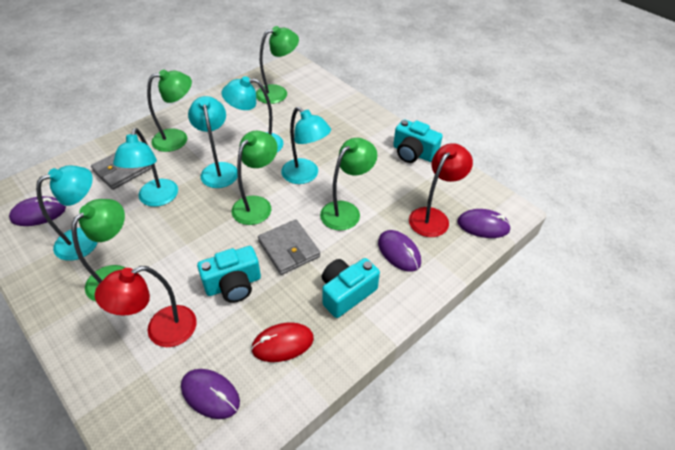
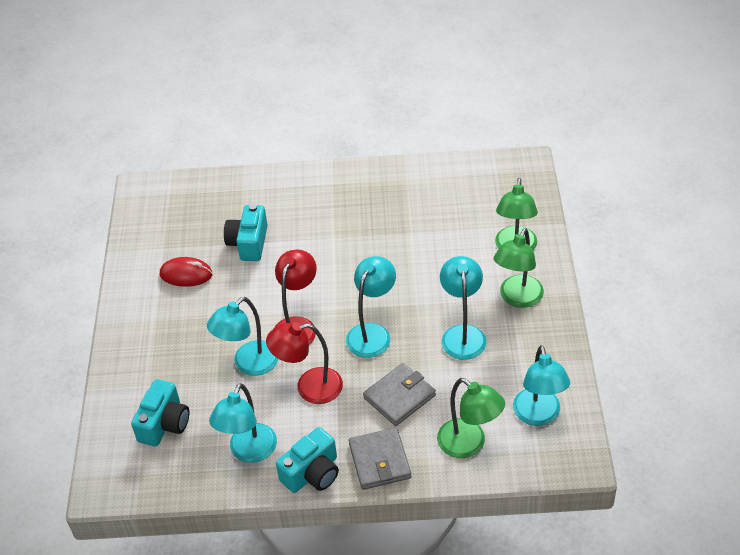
green lamp: 5 -> 3
purple mouse: 4 -> 0

